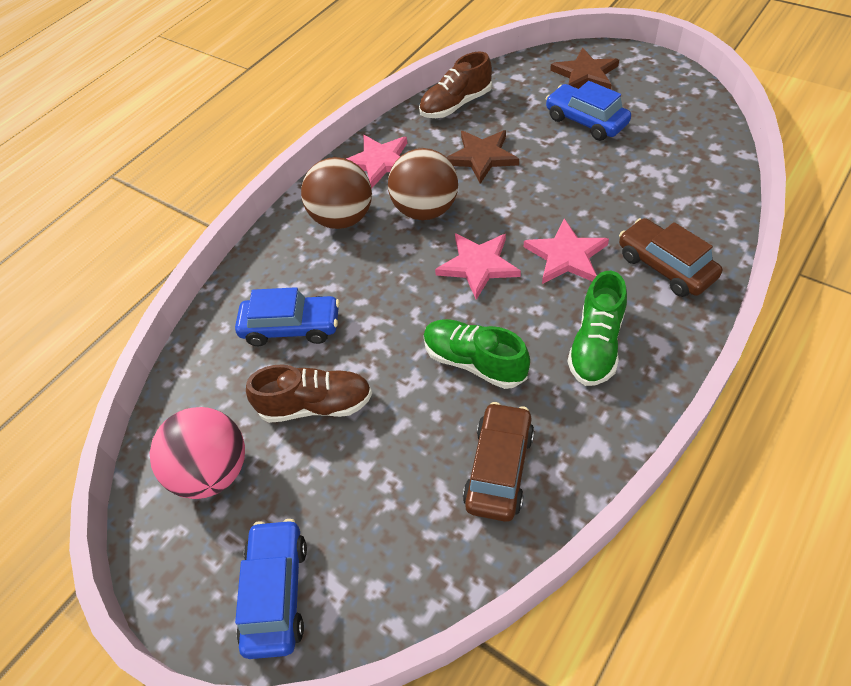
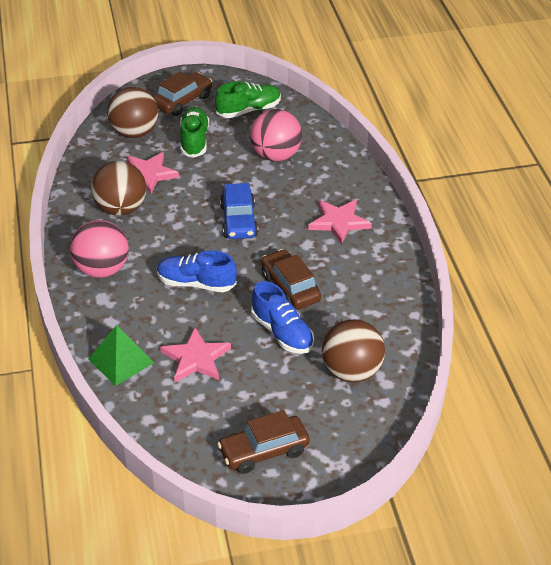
blue car: 3 -> 1
blue shoe: 0 -> 2
brown ball: 2 -> 3
brown car: 2 -> 3
brown shoe: 2 -> 0
brown star: 2 -> 0
green pyramid: 0 -> 1
pink ball: 1 -> 2

